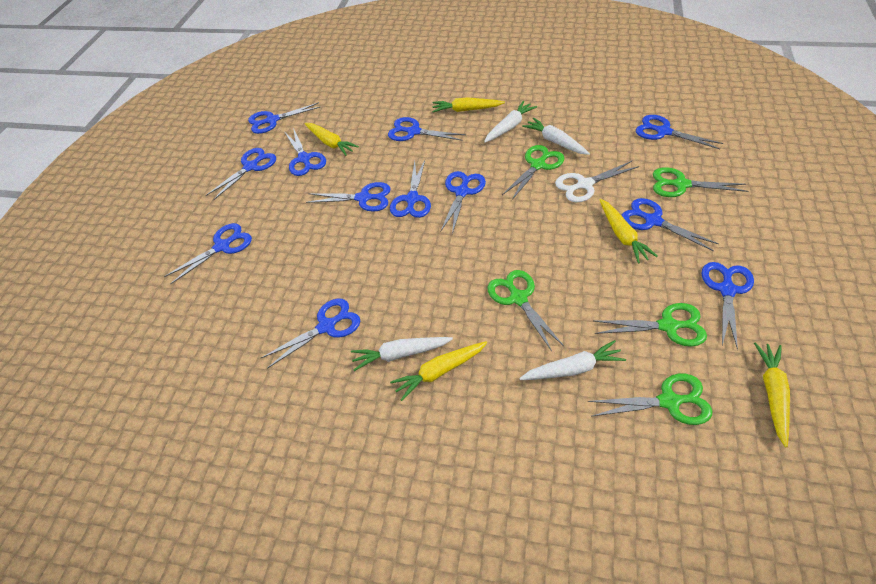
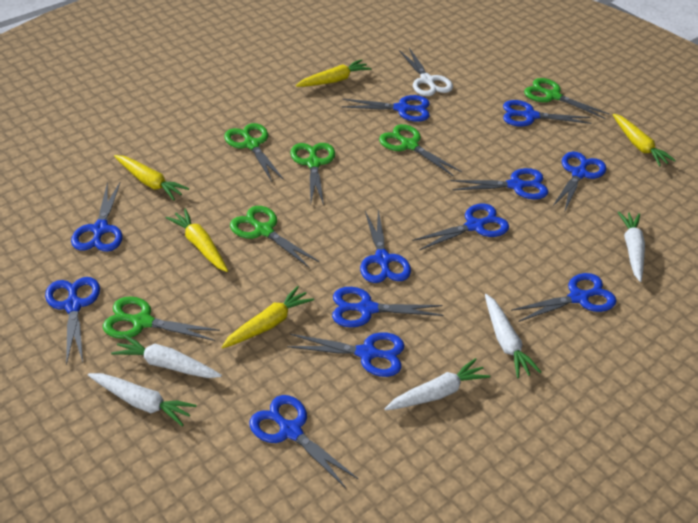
green scissors: 5 -> 6
white carrot: 4 -> 5

